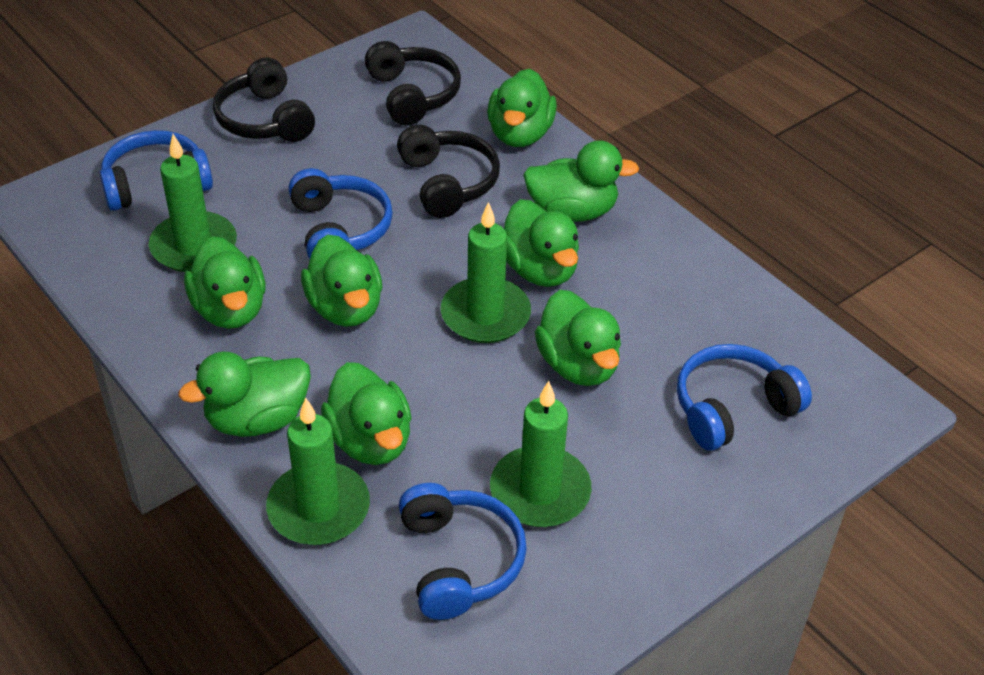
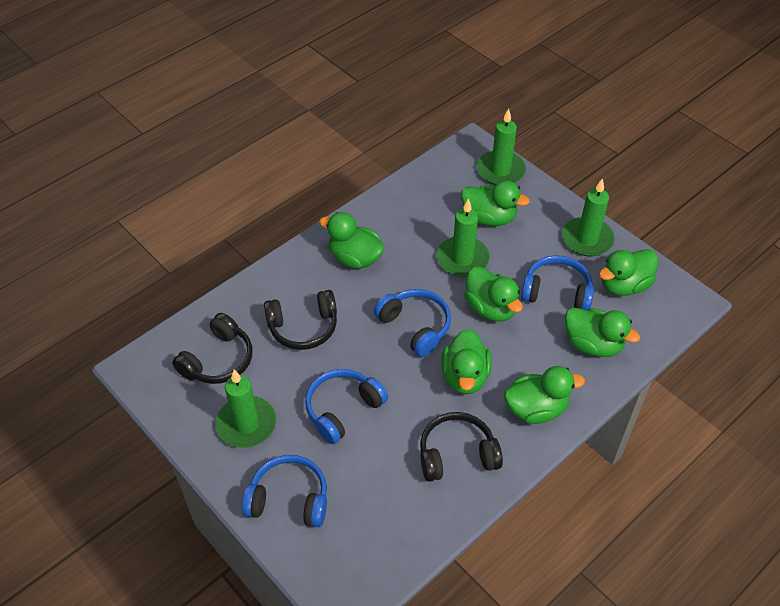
green duck: 8 -> 7

